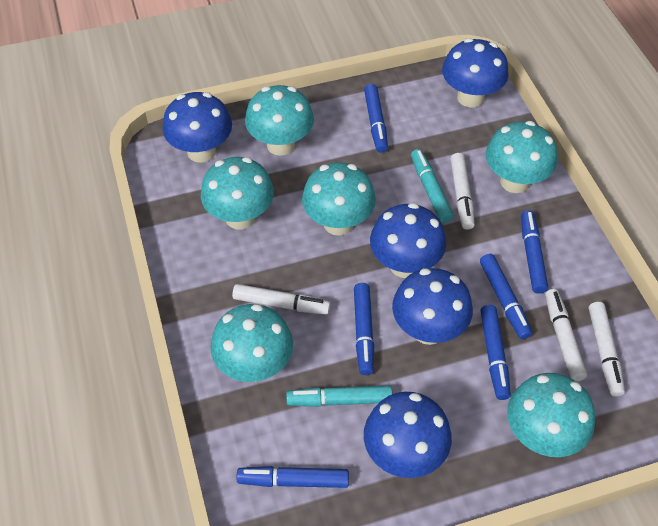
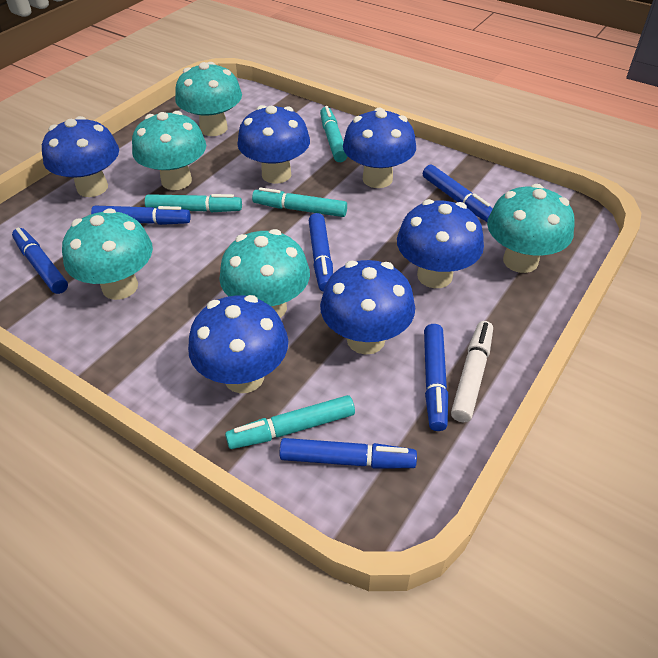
blue mushroom: 5 -> 6
turquoise marker: 2 -> 4
turquoise mushroom: 6 -> 5
white marker: 4 -> 1

